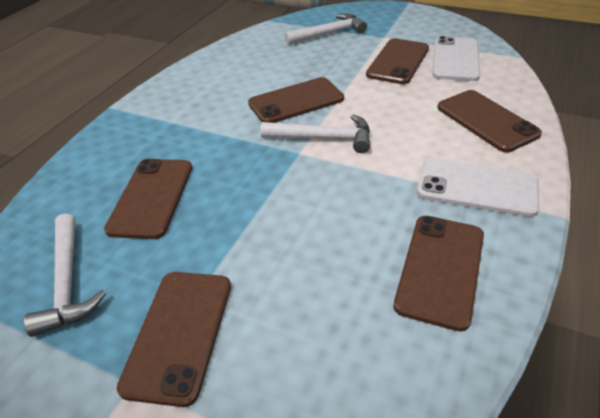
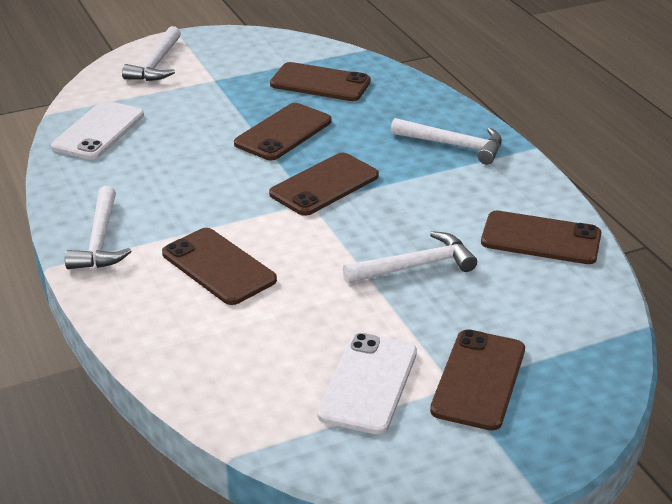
white hammer: 3 -> 4

